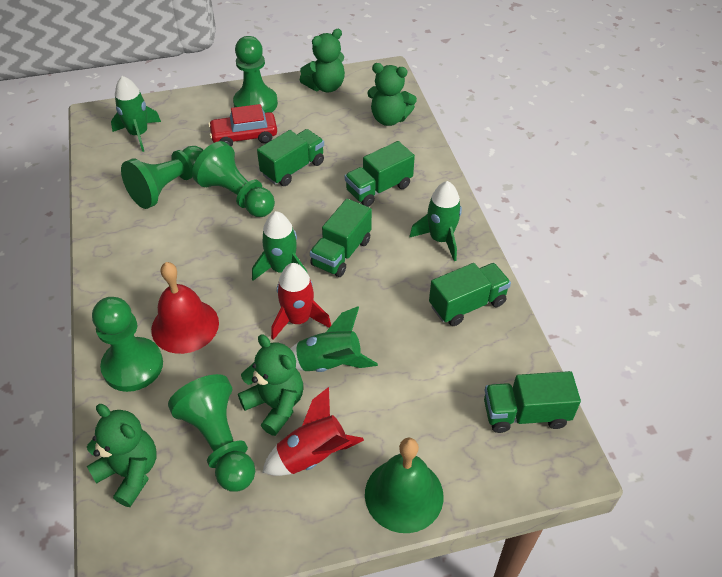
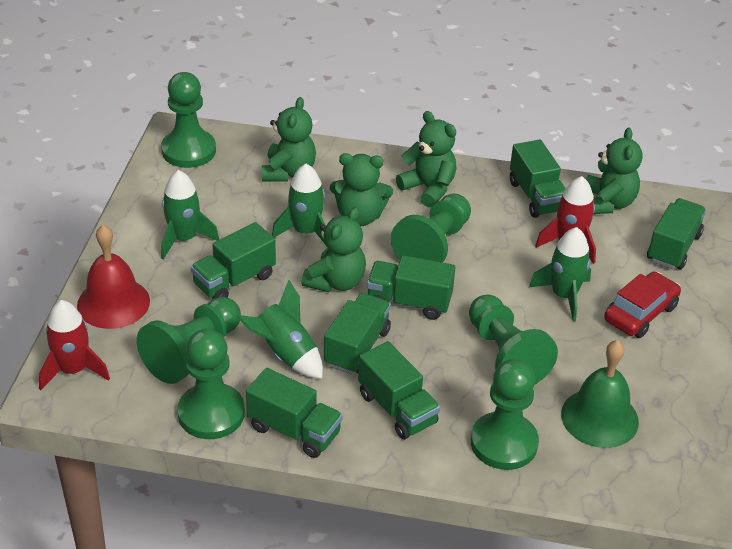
green pawn: 5 -> 6
green teddy bear: 4 -> 5
green truck: 5 -> 7

